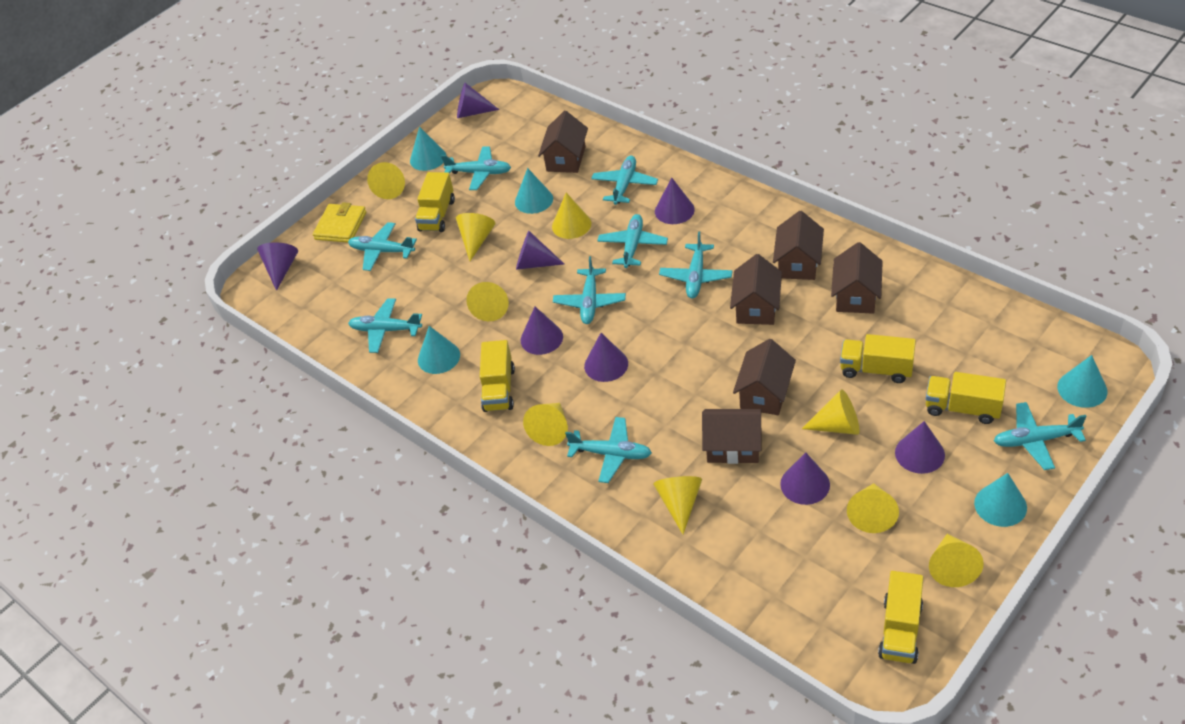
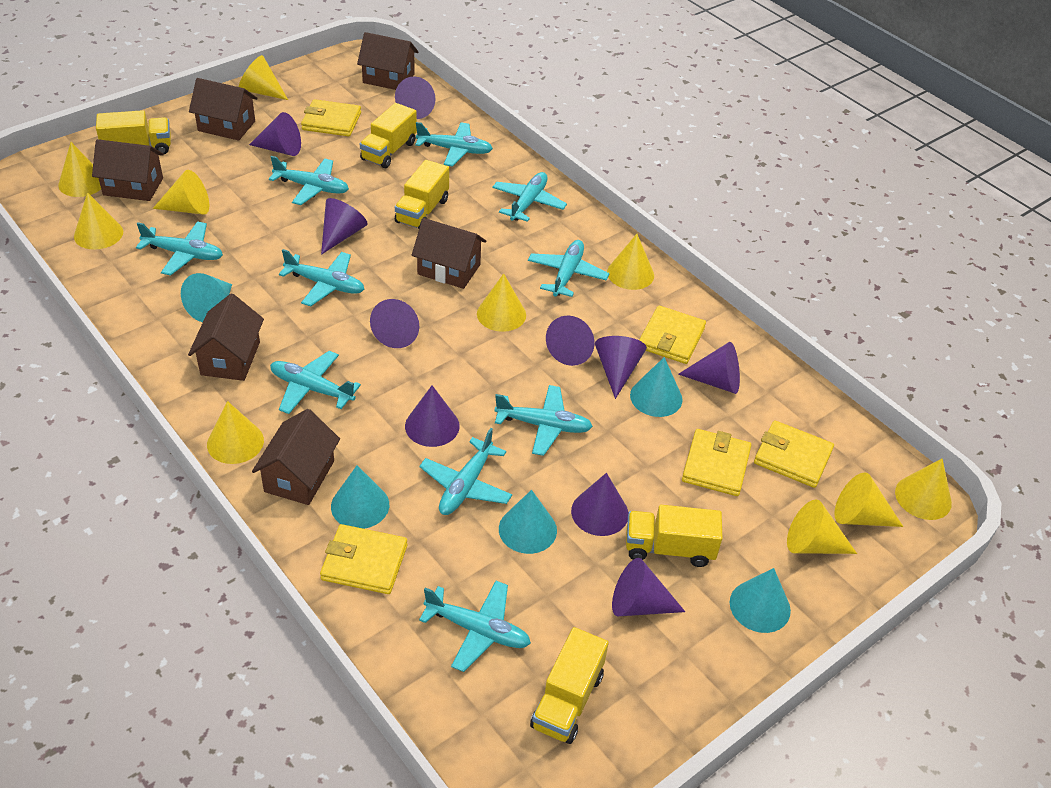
purple cone: 8 -> 10
turquoise plane: 9 -> 10
yellow cone: 9 -> 10
yellow wallet: 1 -> 5

